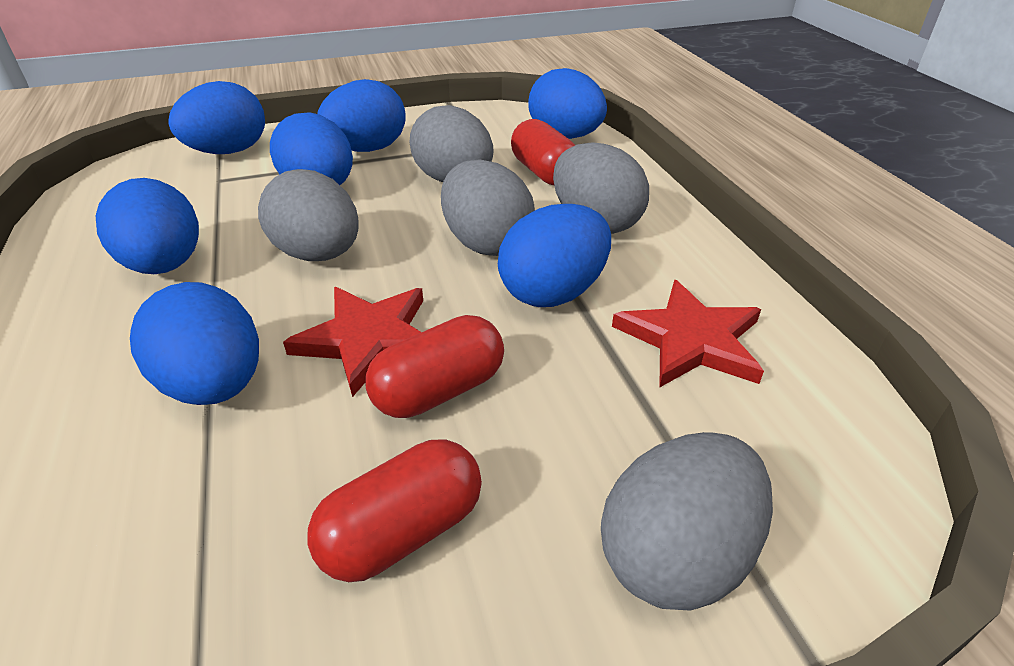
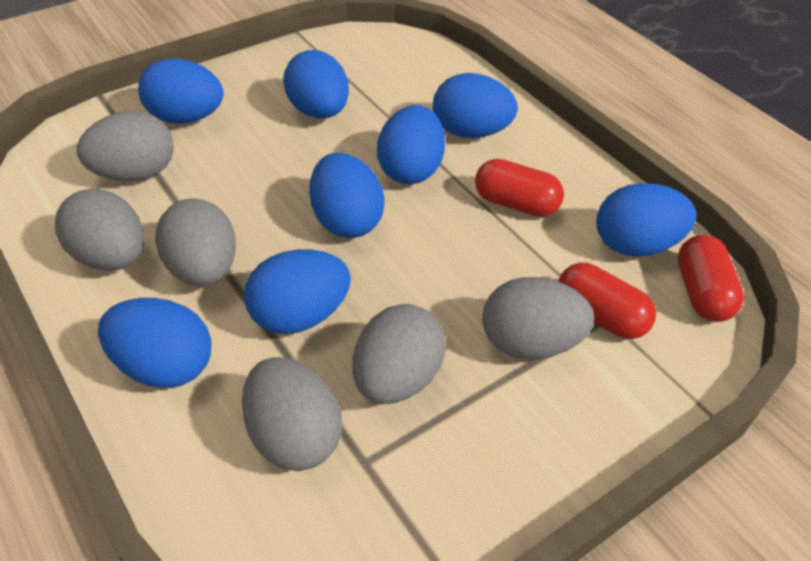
blue egg: 7 -> 8
grey egg: 5 -> 6
red star: 2 -> 0

